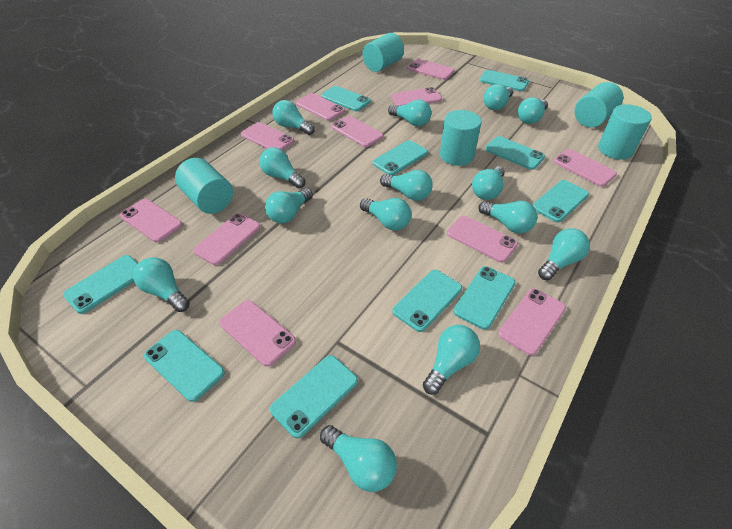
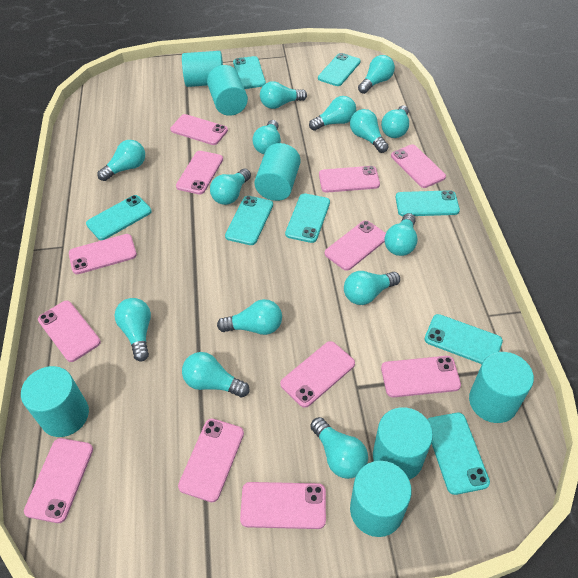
pink phone: 11 -> 12
turquoise cylinder: 5 -> 7
turquoise phone: 10 -> 8

